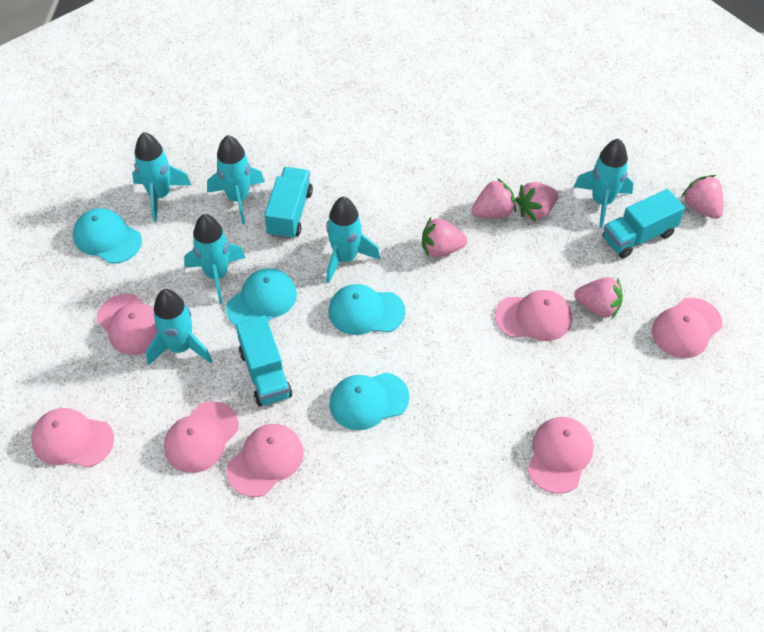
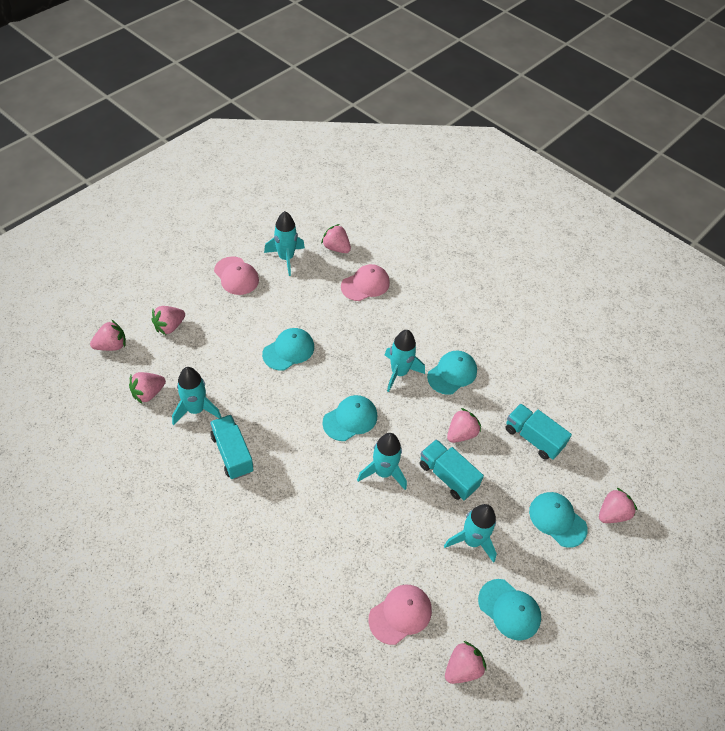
pink cap: 7 -> 3
pink strawberry: 5 -> 7
turquoise cap: 4 -> 5
turquoise rocket: 6 -> 5

